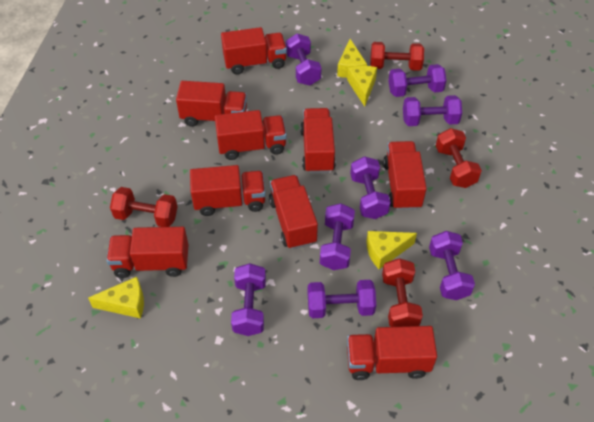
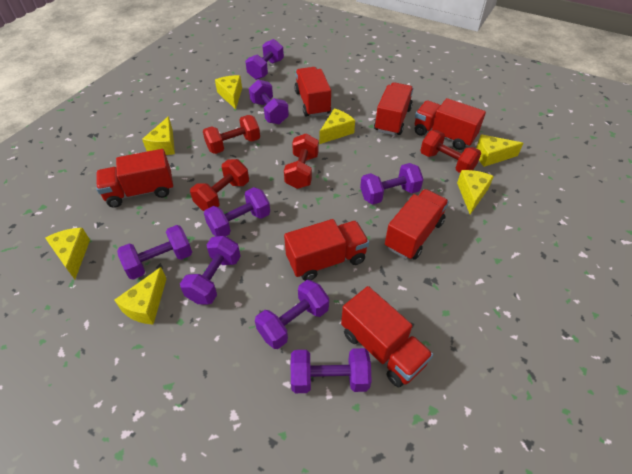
red truck: 9 -> 7
yellow cheese: 4 -> 7

